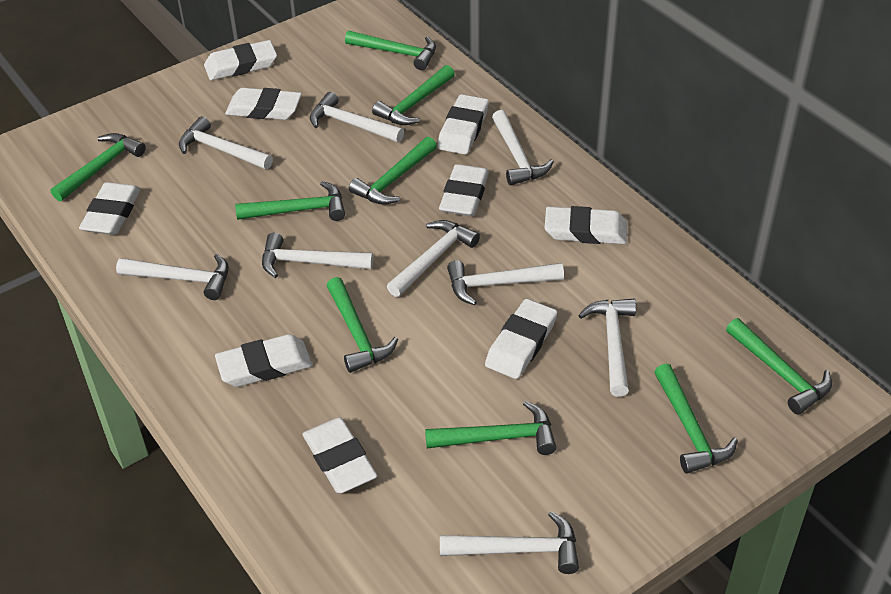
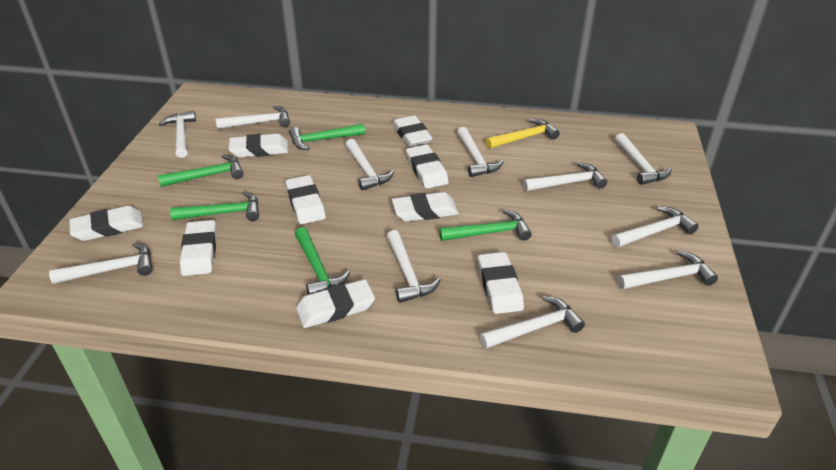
green hammer: 9 -> 5
white hammer: 9 -> 11
yellow hammer: 0 -> 1

